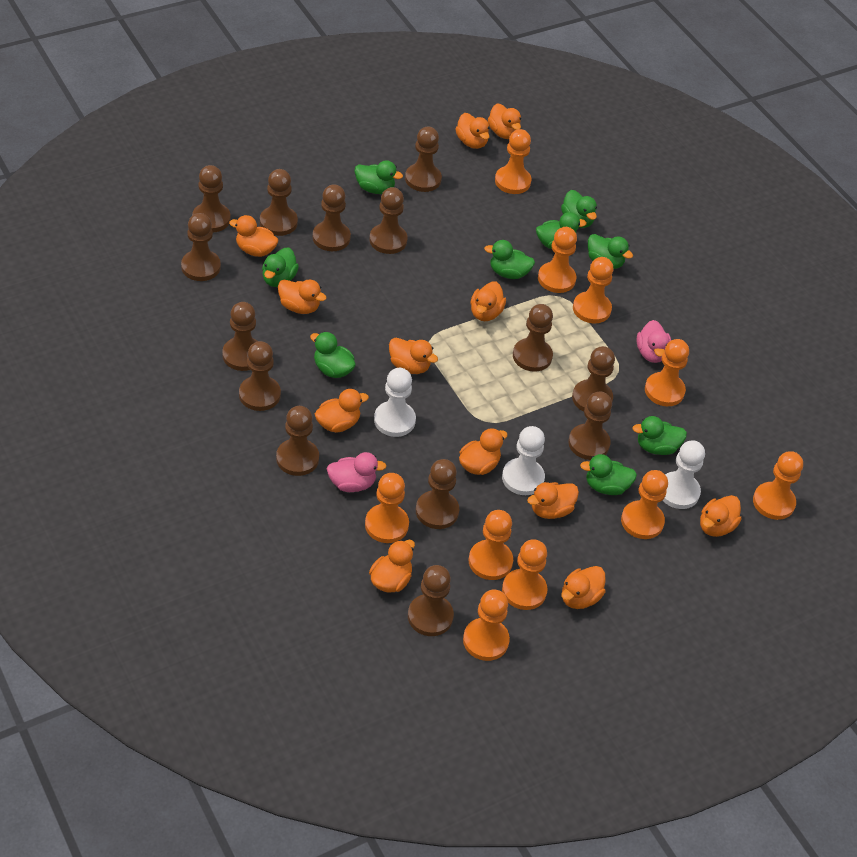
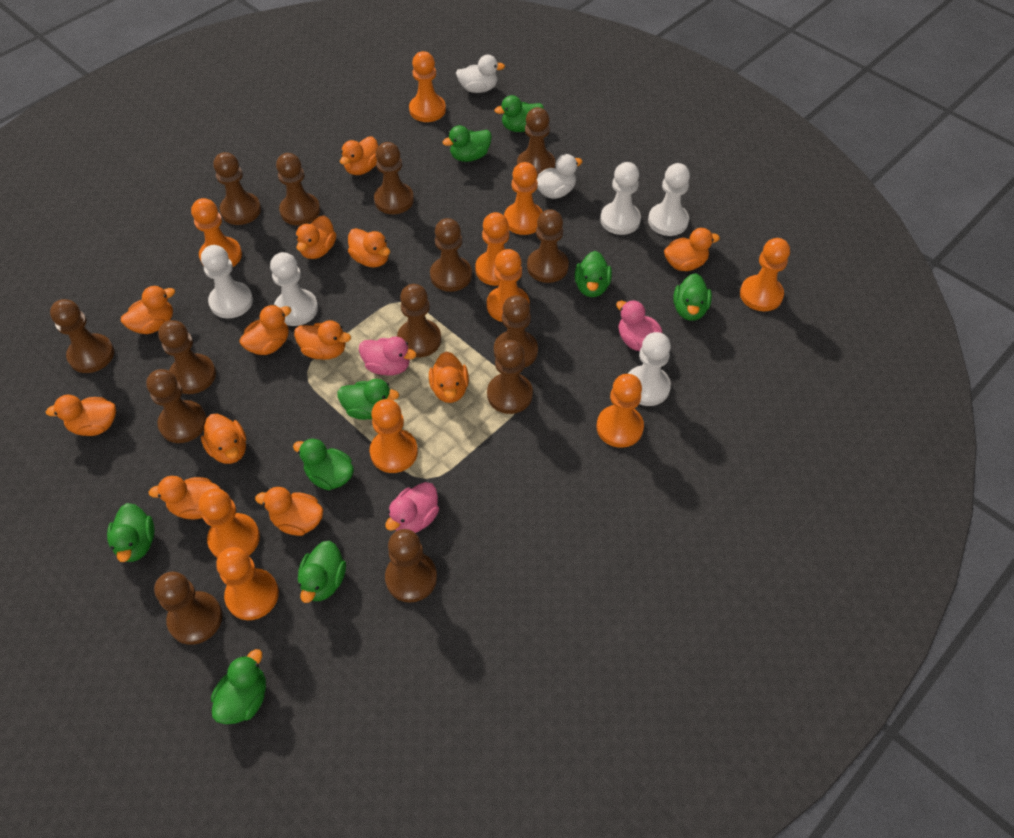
pink duck: 2 -> 3
white duck: 0 -> 2
white pawn: 3 -> 5

